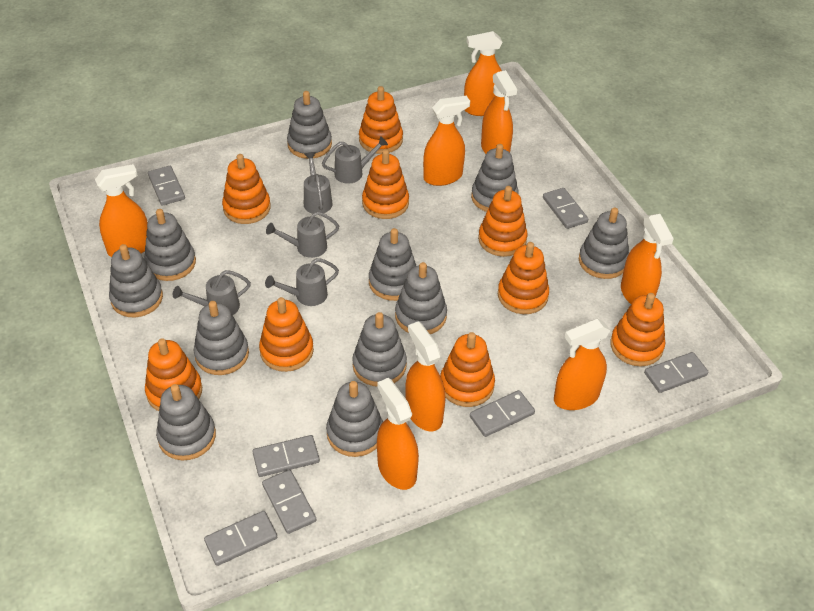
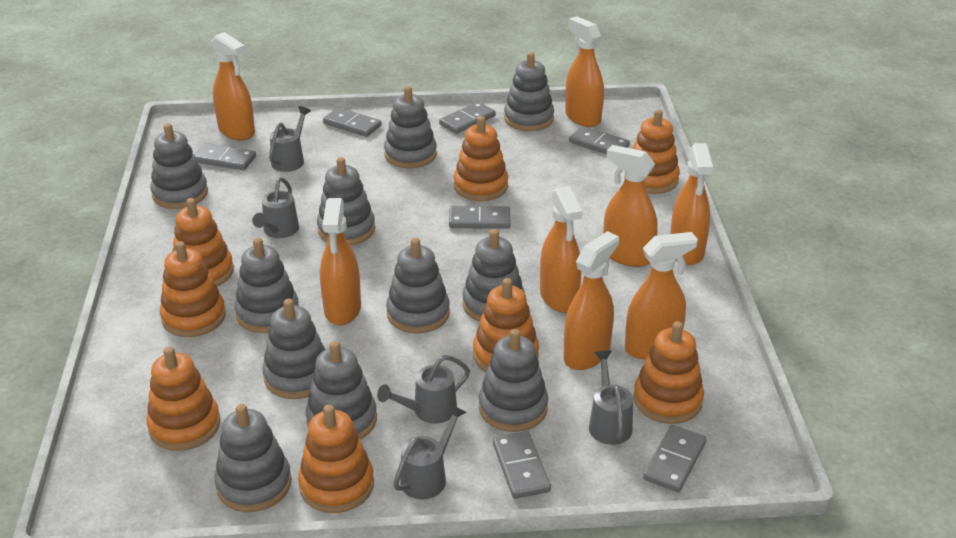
orange stacking toy: 9 -> 8

